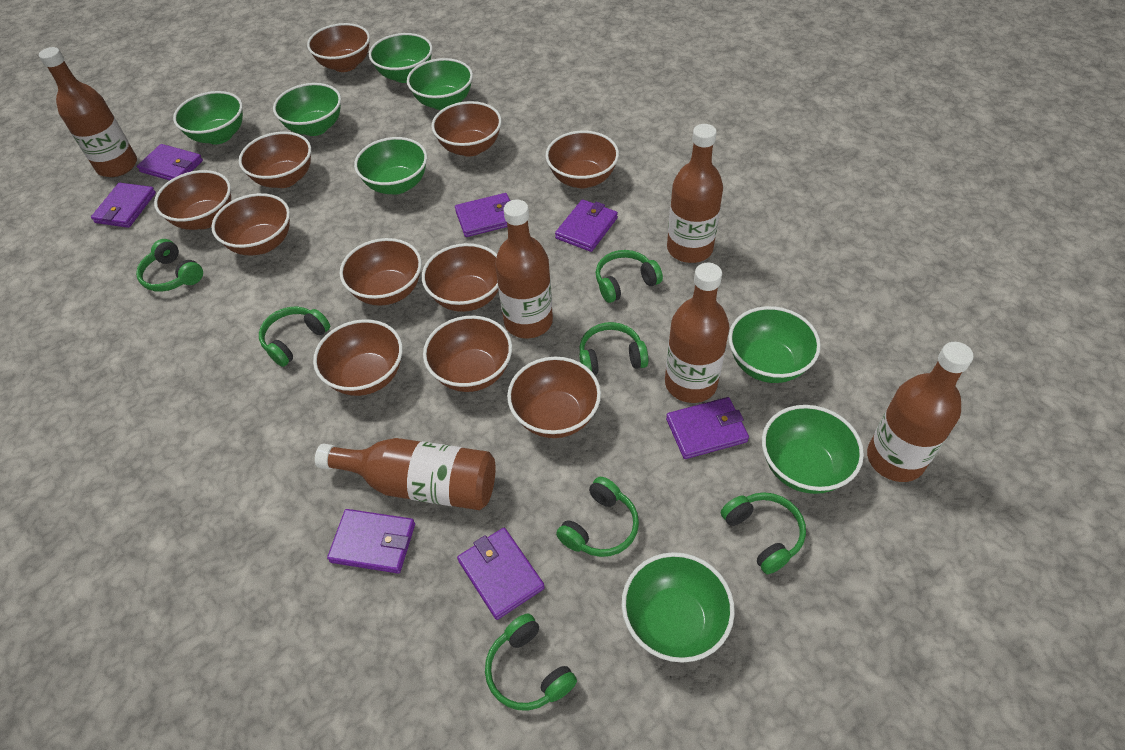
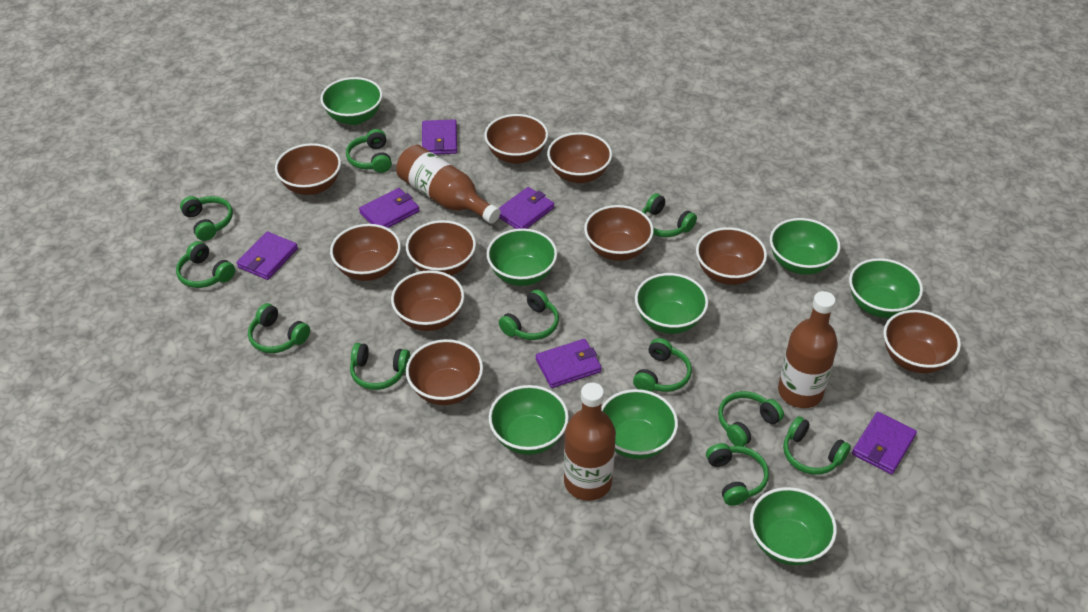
brown bottle: 6 -> 3
brown bowl: 11 -> 10
green headphones: 7 -> 11
purple wallet: 7 -> 6

